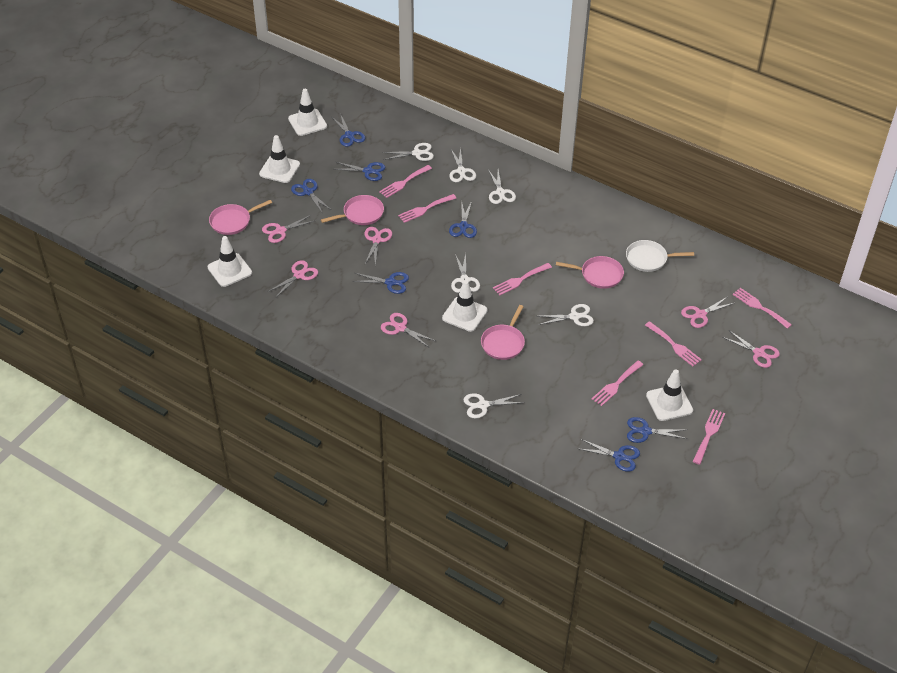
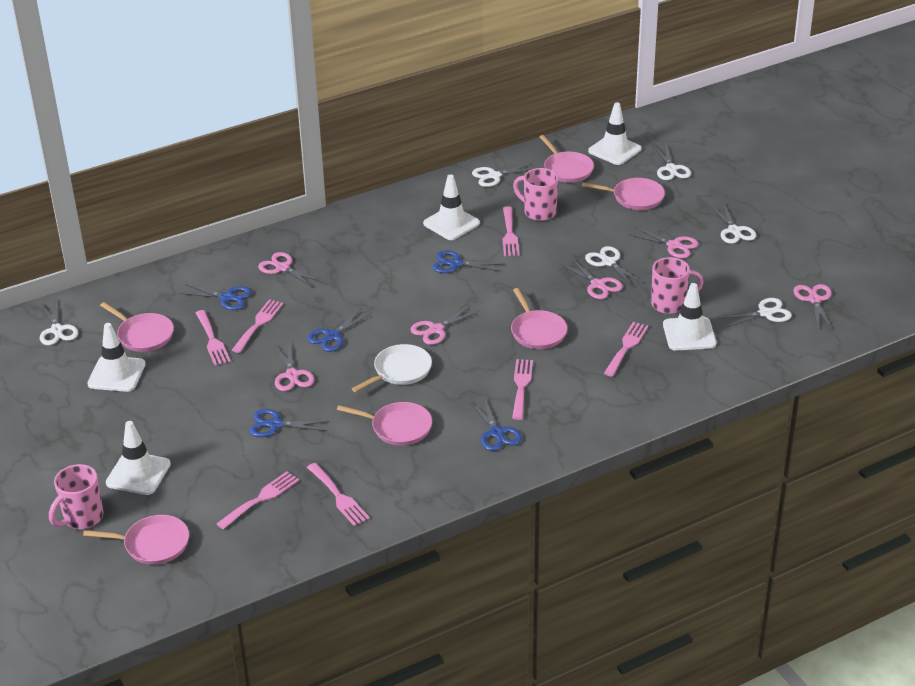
blue scissors: 7 -> 5
pink mug: 0 -> 3
pink pan: 4 -> 6

